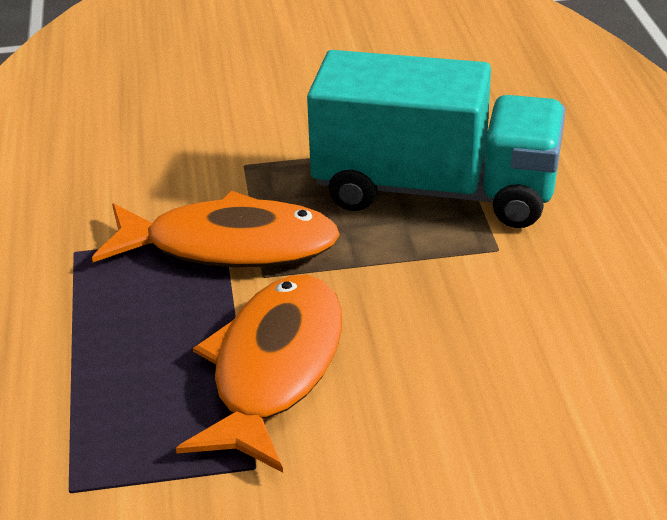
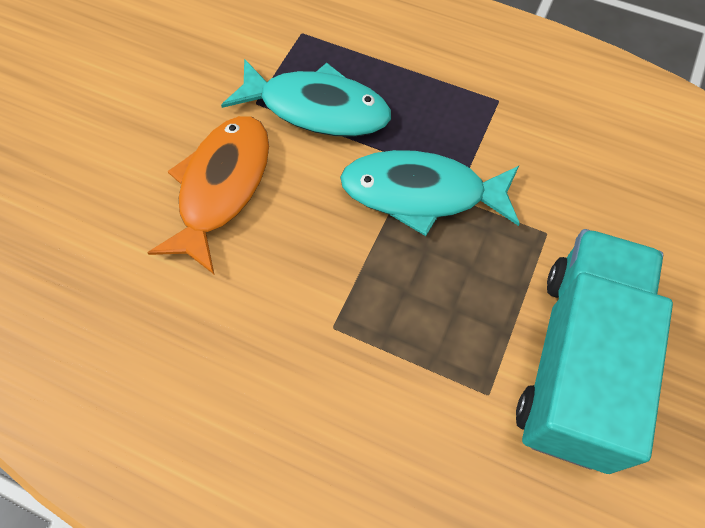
orange fish: 2 -> 1
turquoise fish: 0 -> 2

